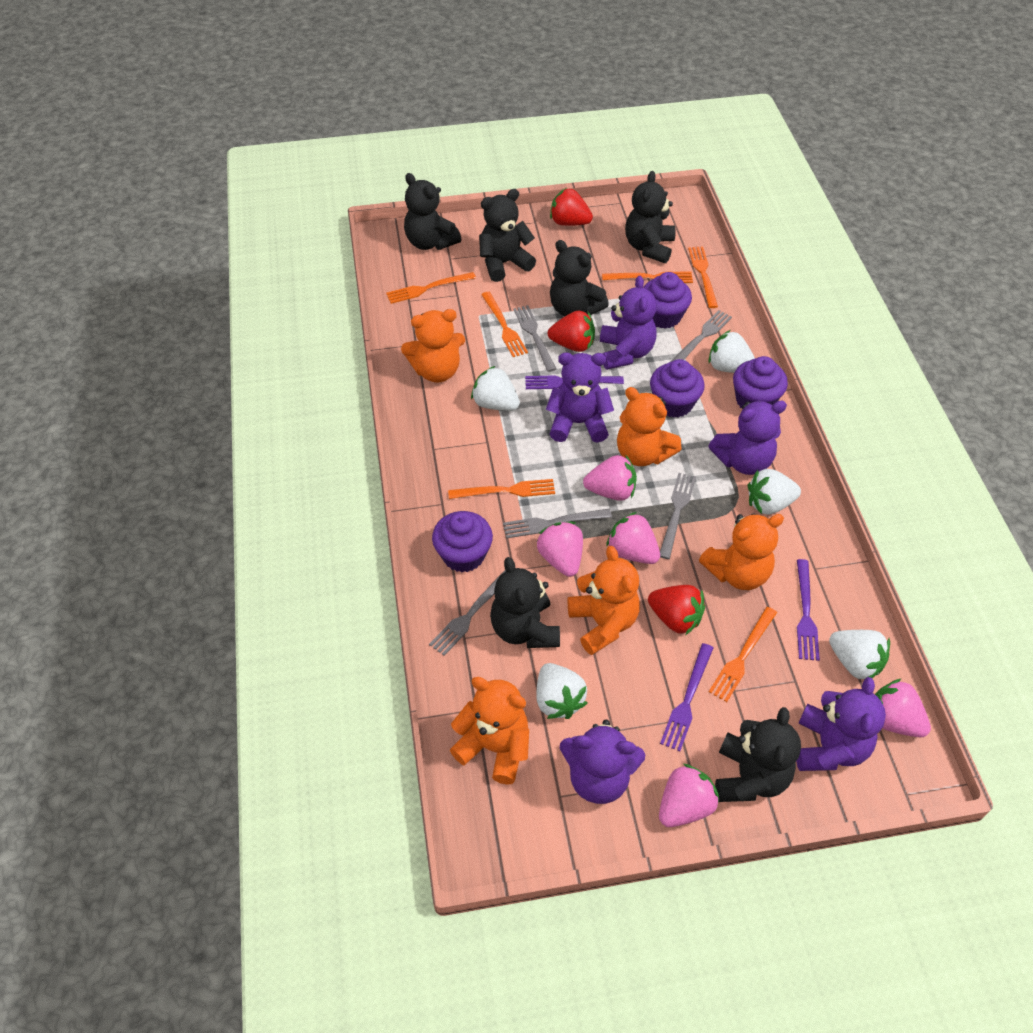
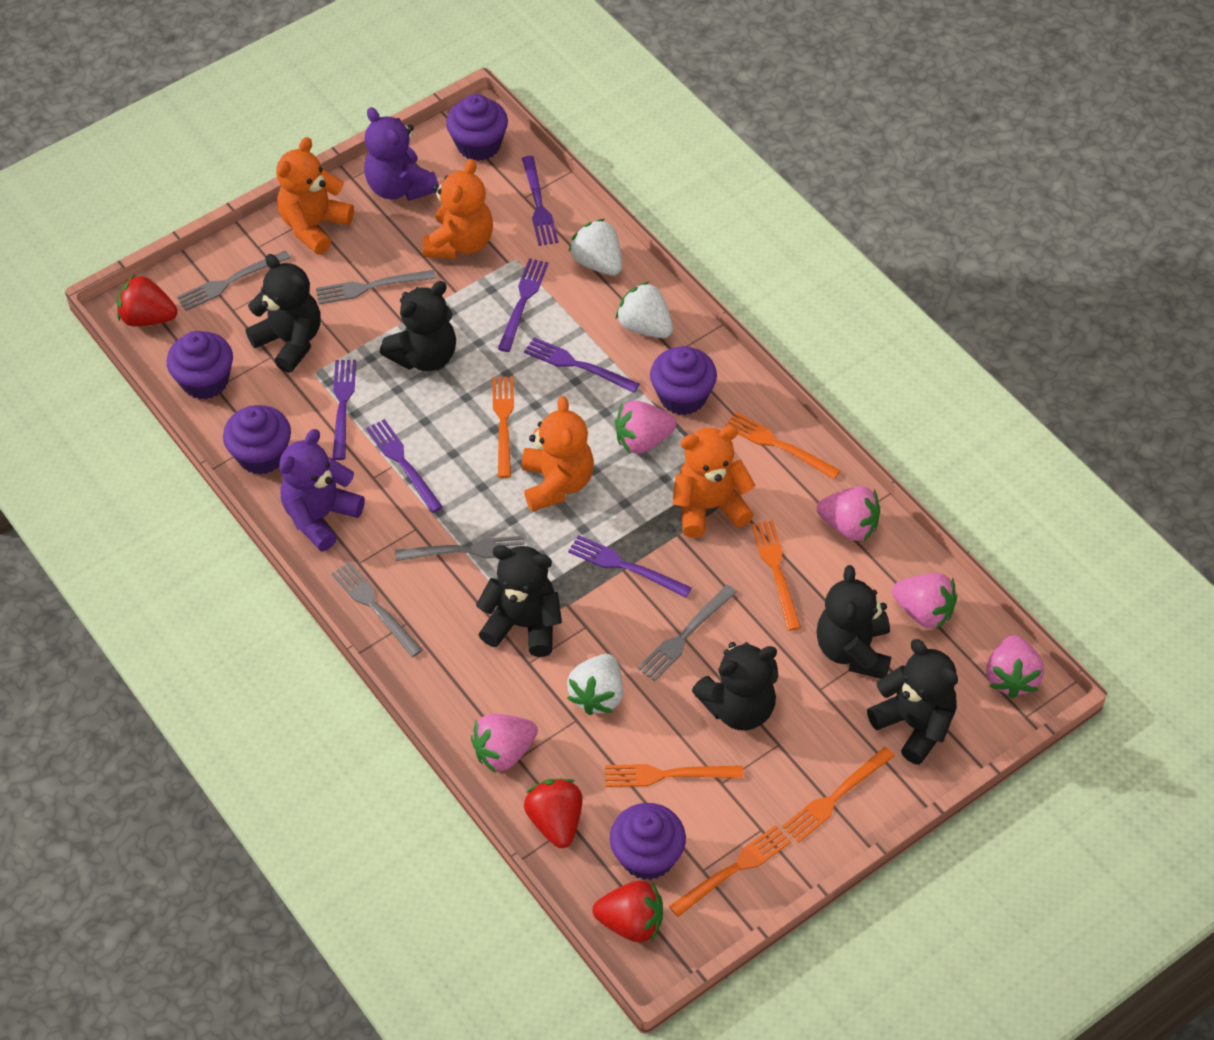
orange teddy bear: 5 -> 4
purple cupcake: 4 -> 5
purple fork: 3 -> 6
purple teddy bear: 5 -> 2
white strawberry: 5 -> 3

